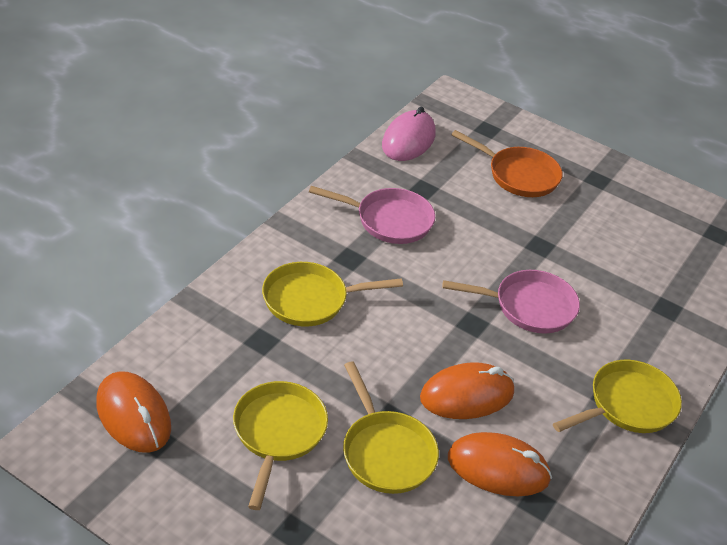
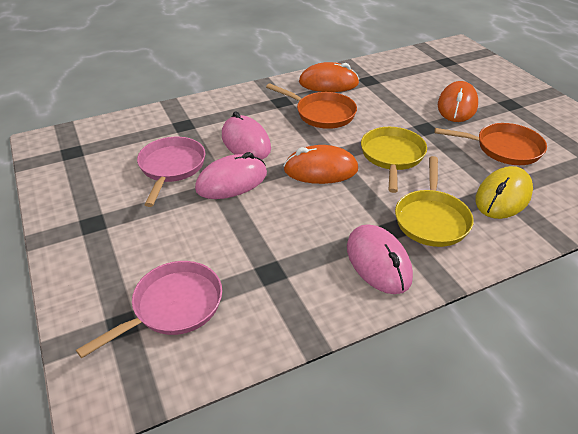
orange pan: 1 -> 2
pink mouse: 1 -> 3
yellow mouse: 0 -> 1
yellow pan: 4 -> 2

